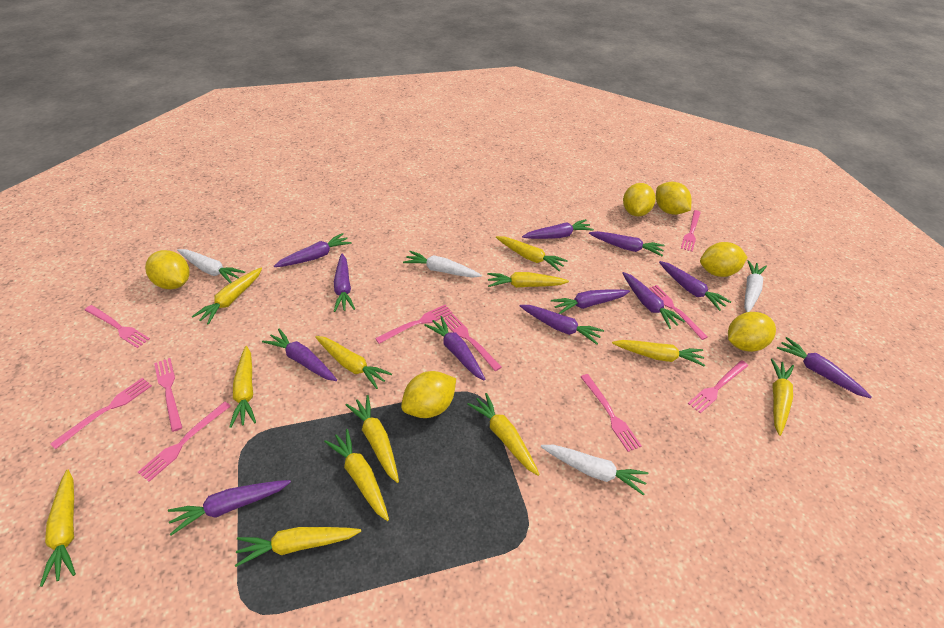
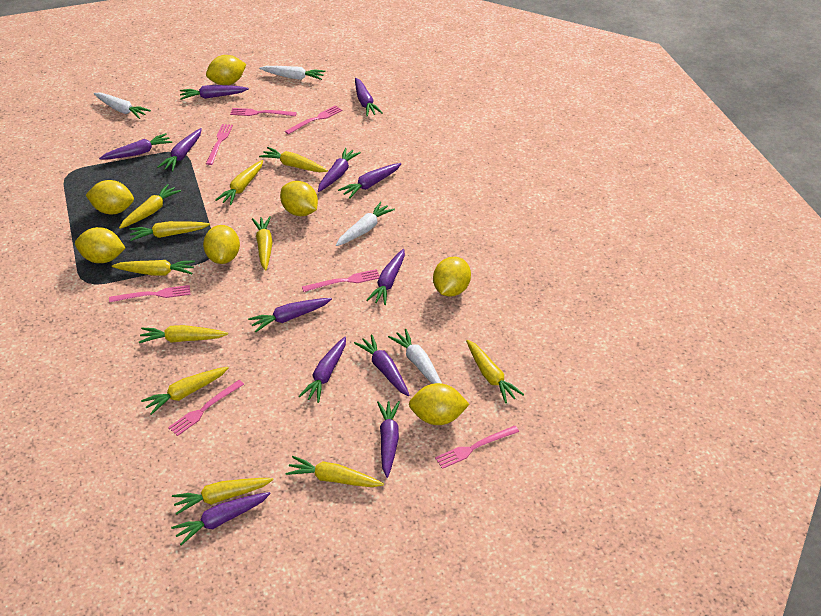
pink fork: 10 -> 7
yellow carrot: 12 -> 11
yellow lemon: 6 -> 7

